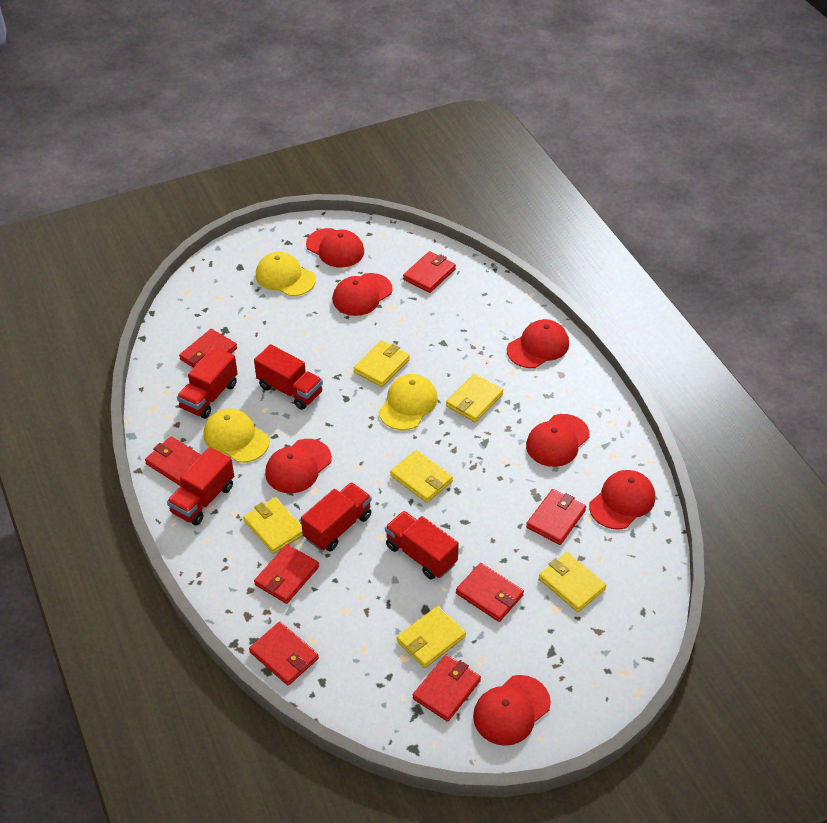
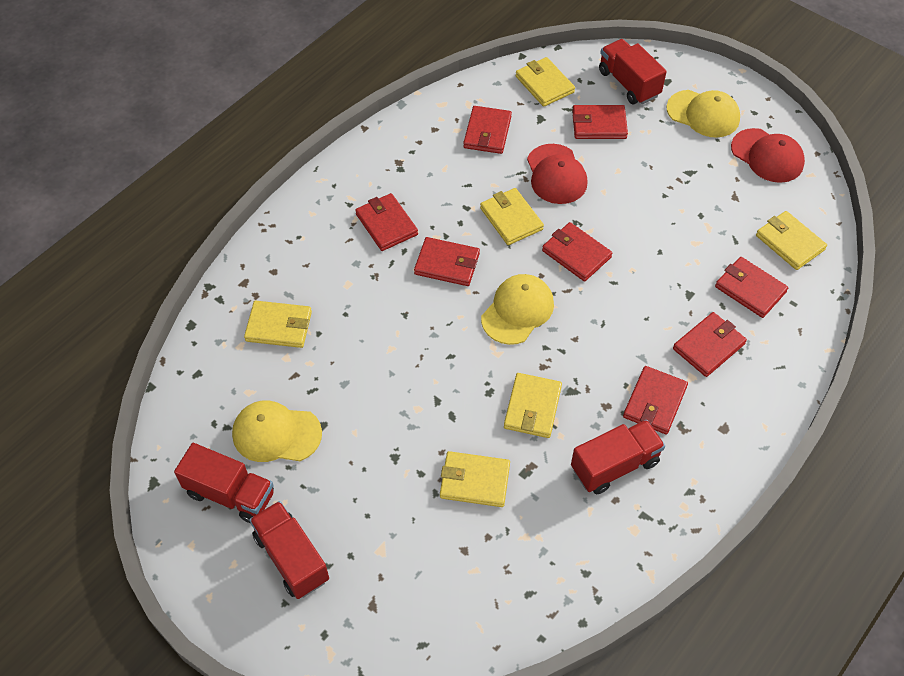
red cap: 7 -> 2
red truck: 5 -> 4

